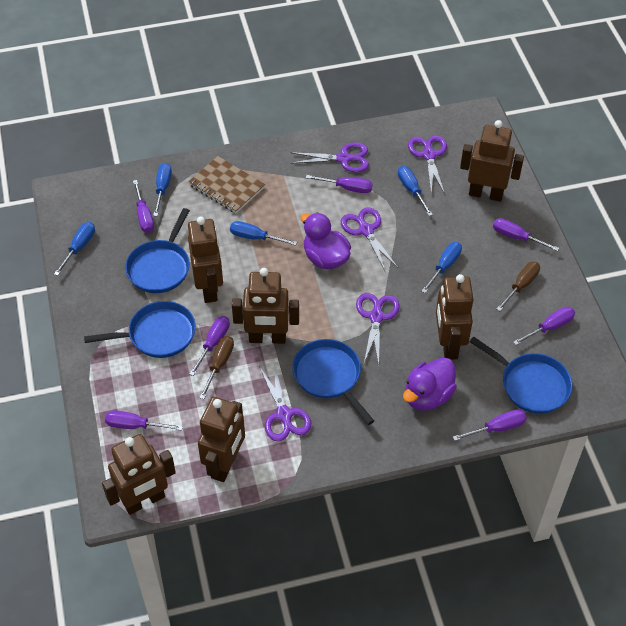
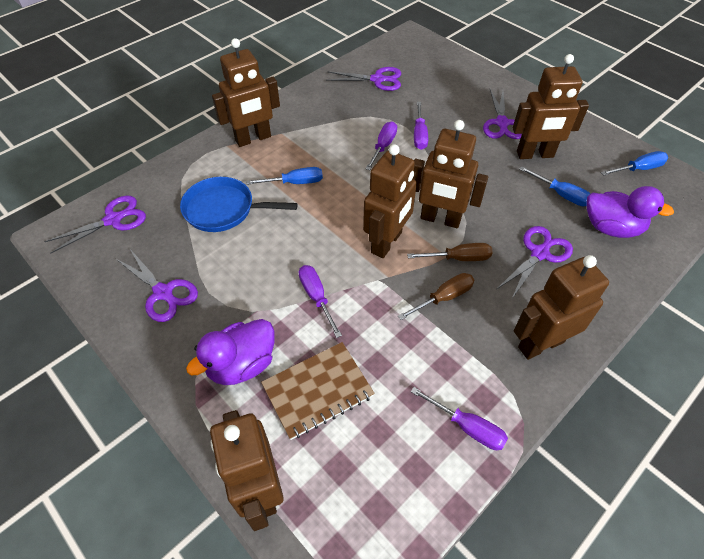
blue pan: 4 -> 1
blue screwdriver: 5 -> 3
purple screwdriver: 7 -> 4

